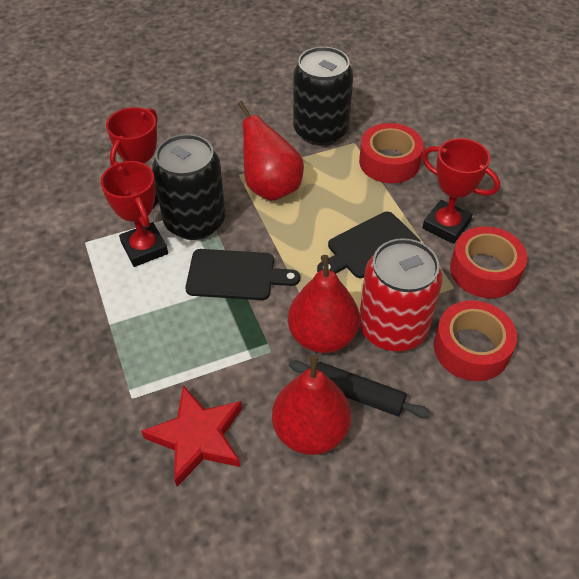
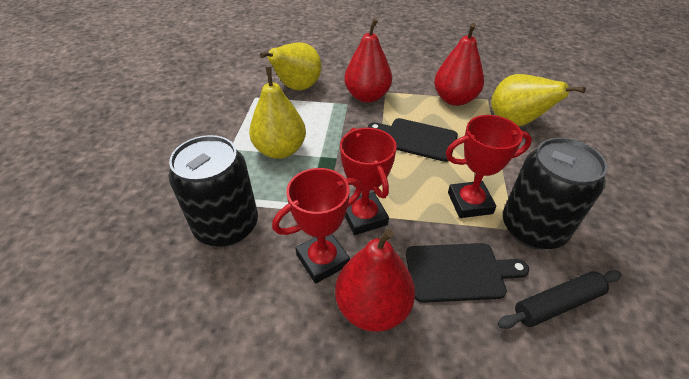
red can: 1 -> 0
red star: 1 -> 0
red tape: 3 -> 0
yellow pear: 0 -> 3

